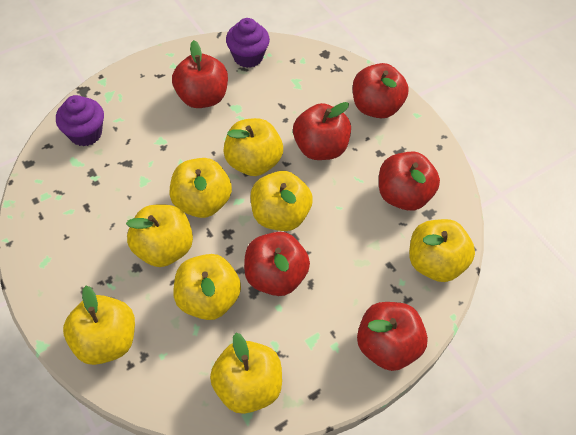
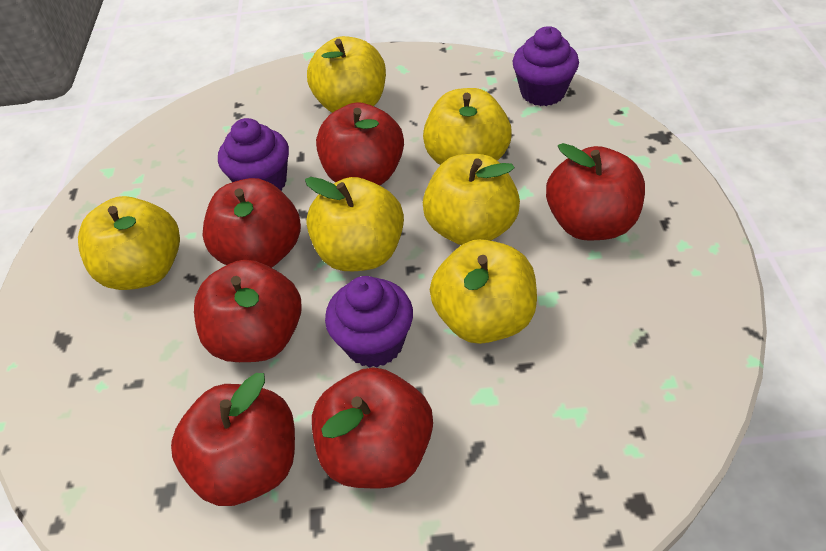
purple cupcake: 2 -> 3
yellow apple: 8 -> 6

